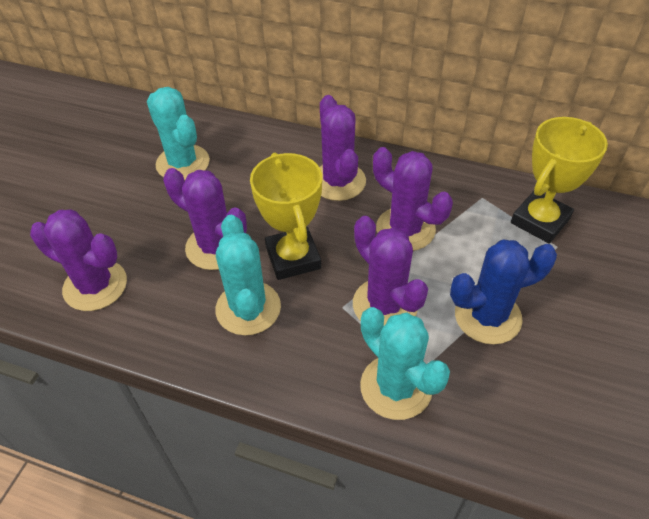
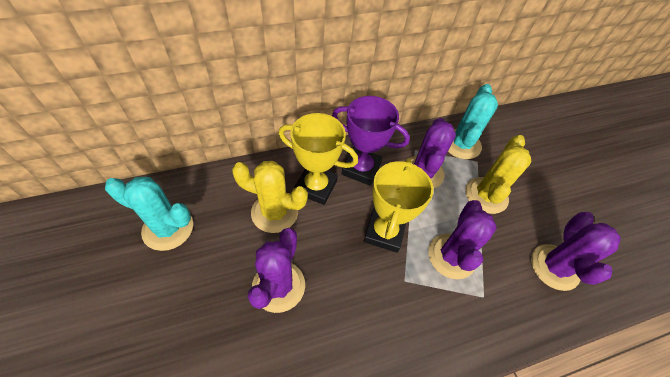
blue cactus: 1 -> 0
purple cactus: 5 -> 4
purple trophy: 0 -> 1
turquoise cactus: 3 -> 2
yellow cactus: 0 -> 2

